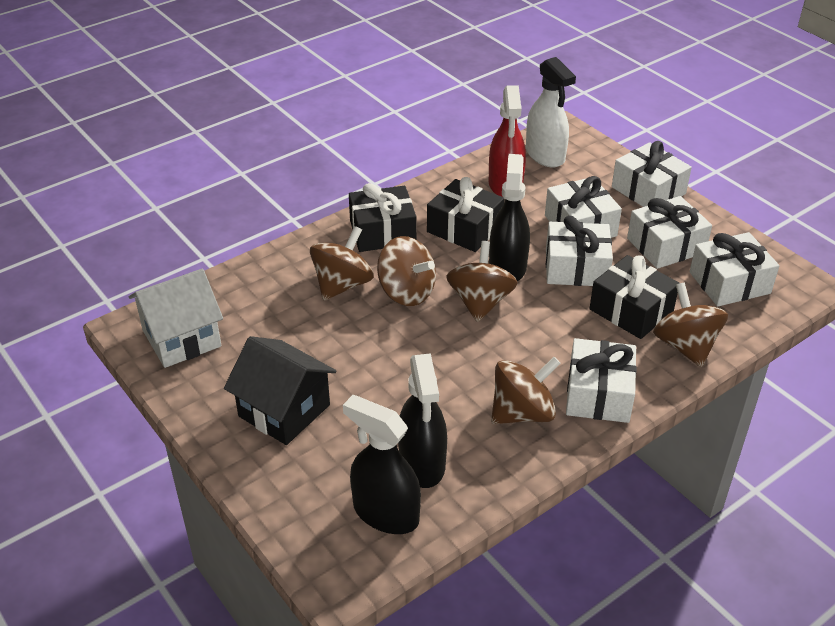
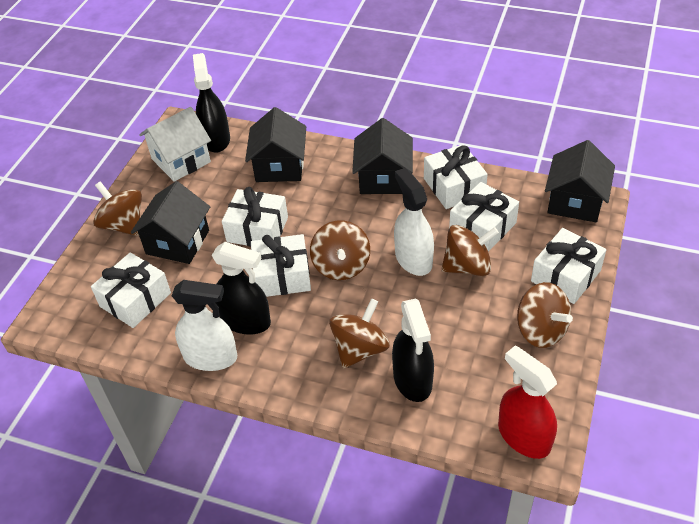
black gift: 3 -> 0
black house: 1 -> 4
white spray bottle: 1 -> 2

